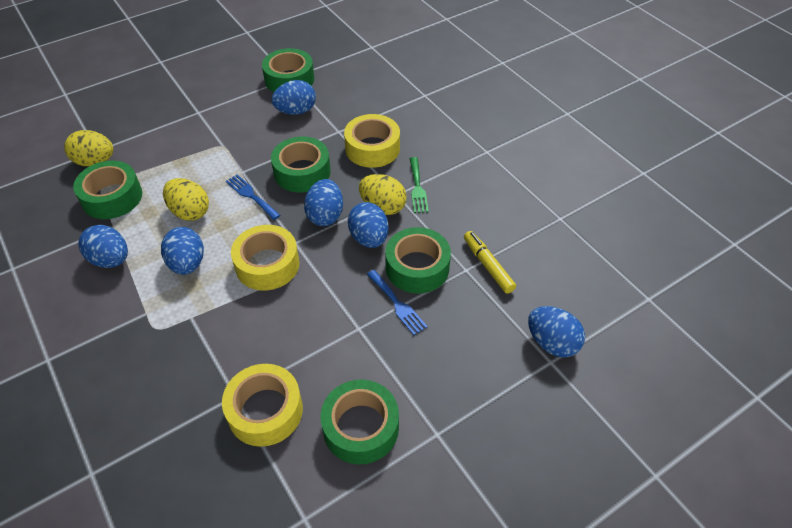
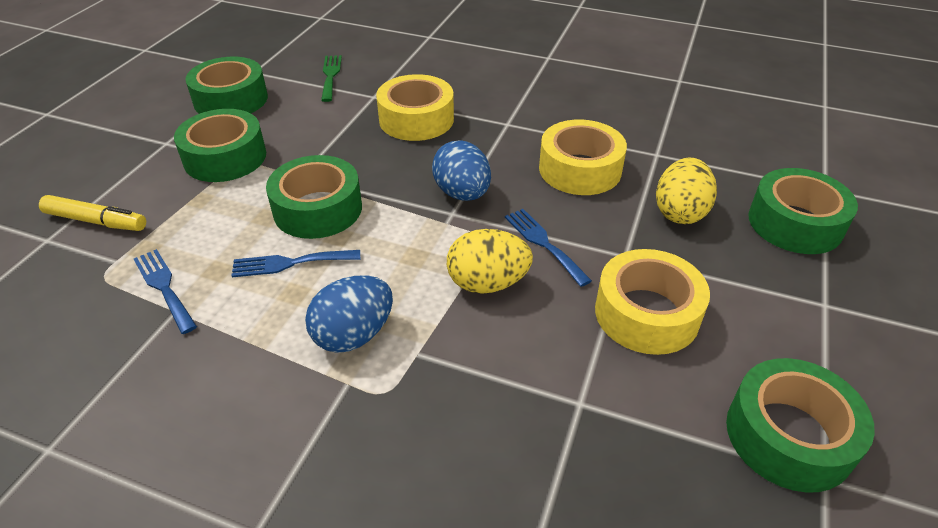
blue egg: 6 -> 2
blue fork: 2 -> 3
yellow egg: 3 -> 2

